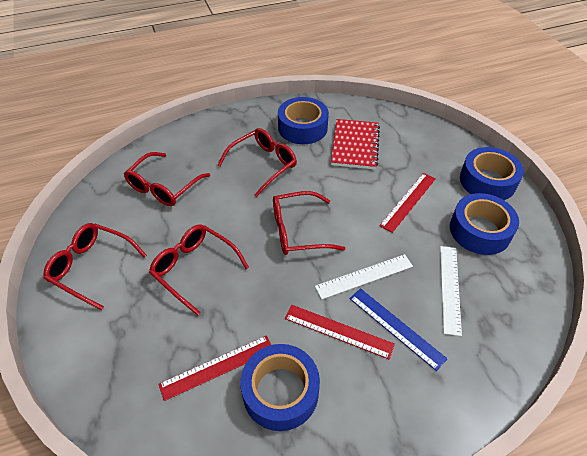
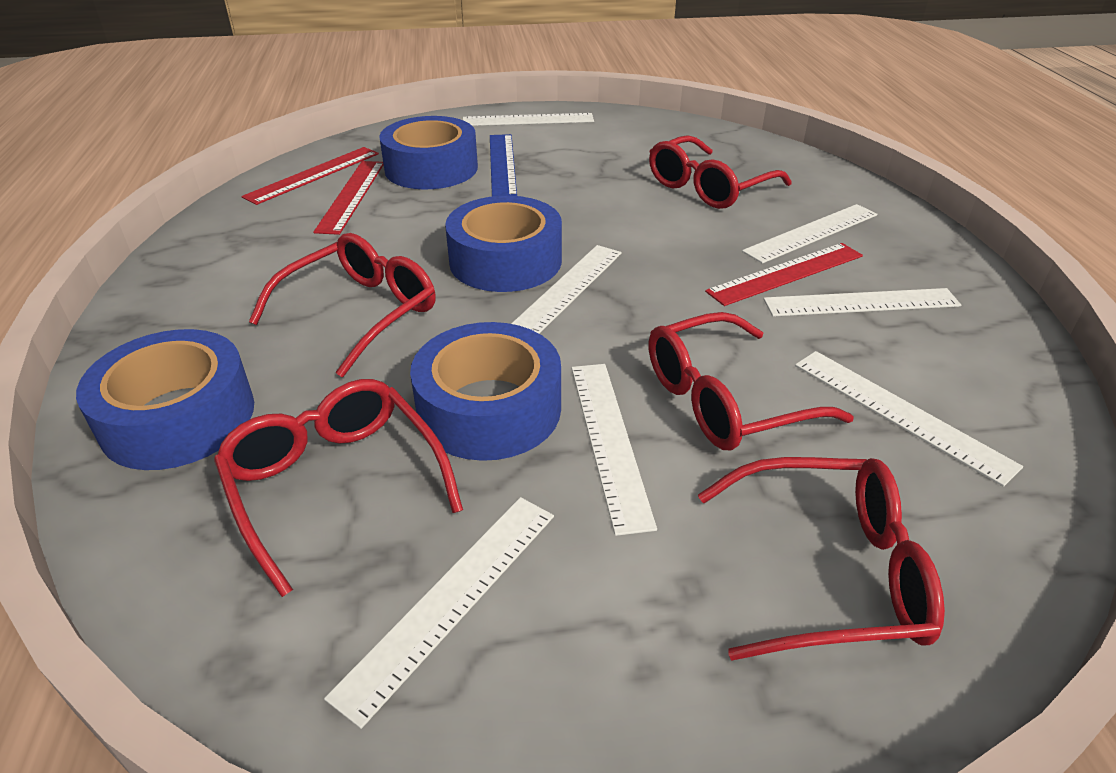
red notebook: 1 -> 0
white ruler: 2 -> 7

